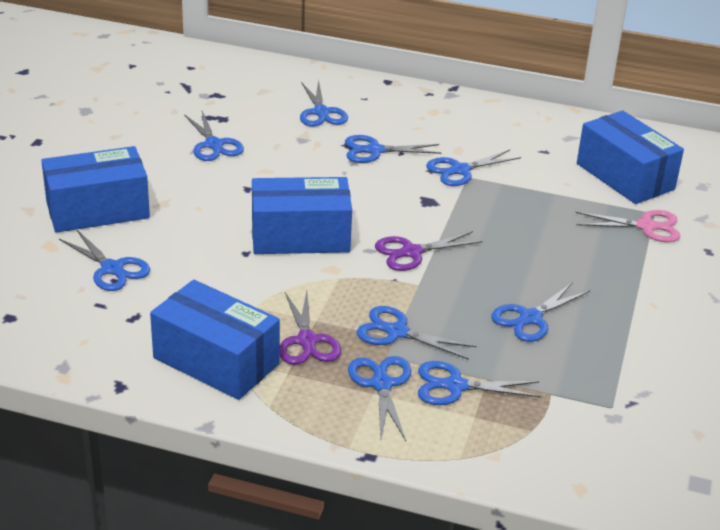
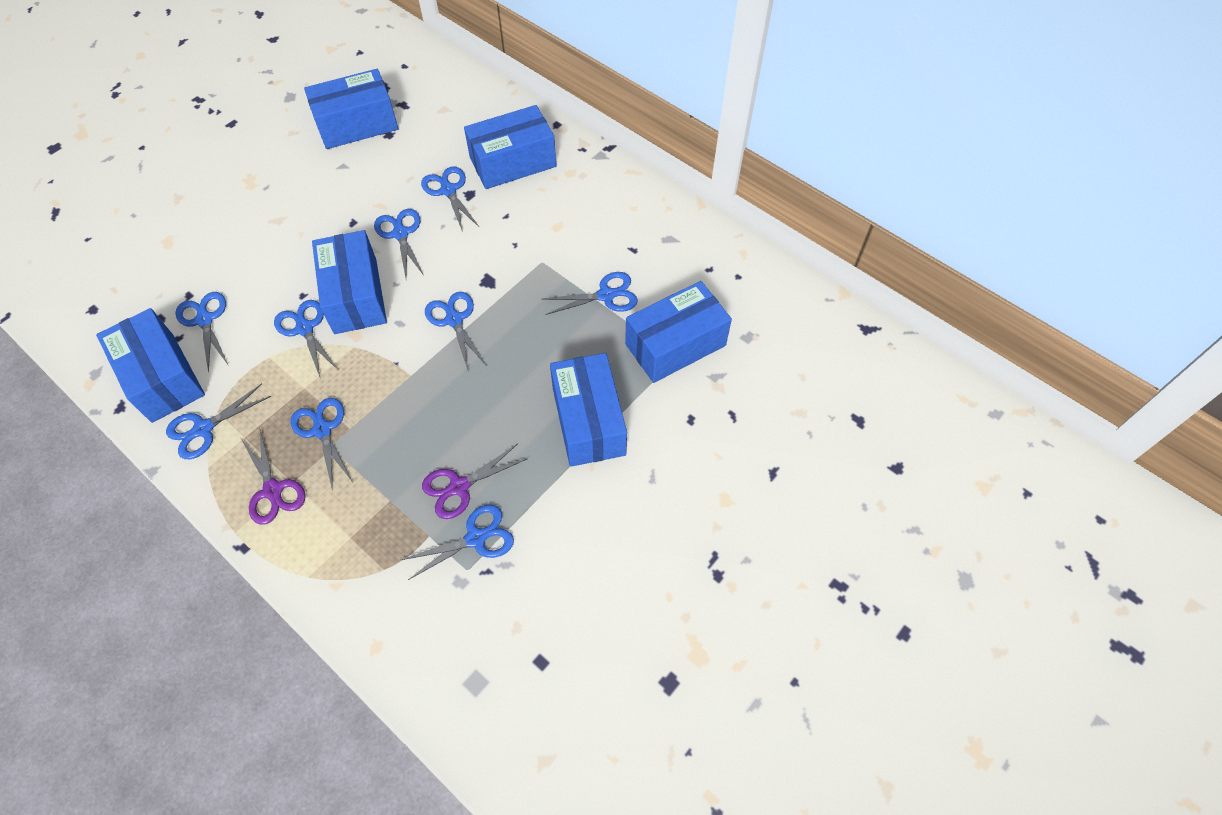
blue box: 4 -> 6
pink scissors: 1 -> 0

